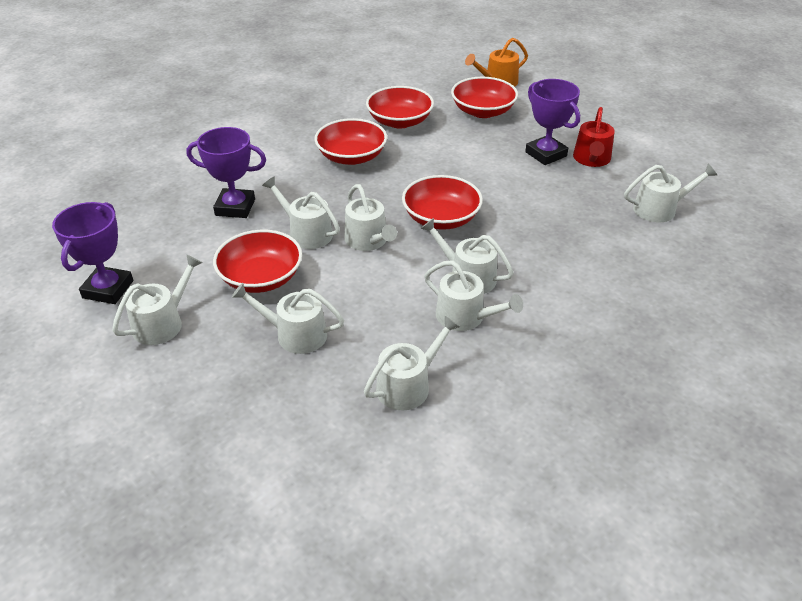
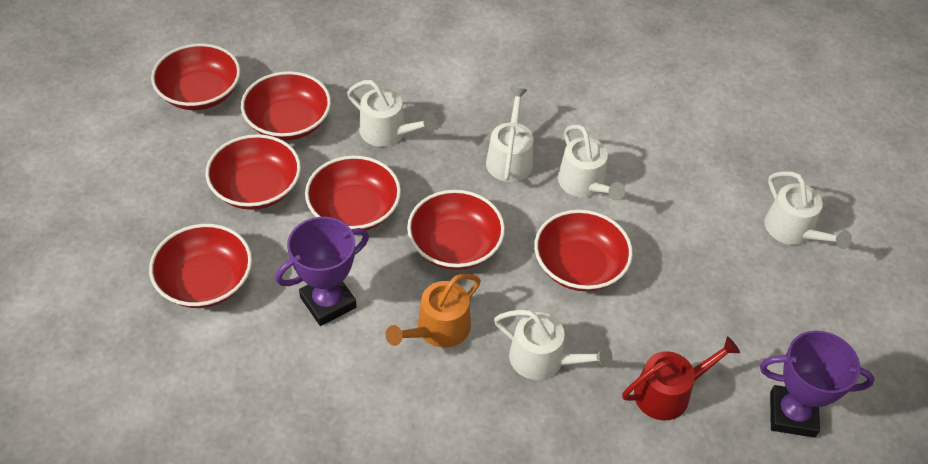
purple trophy: 3 -> 2
red bowl: 5 -> 7
white watering can: 8 -> 5

